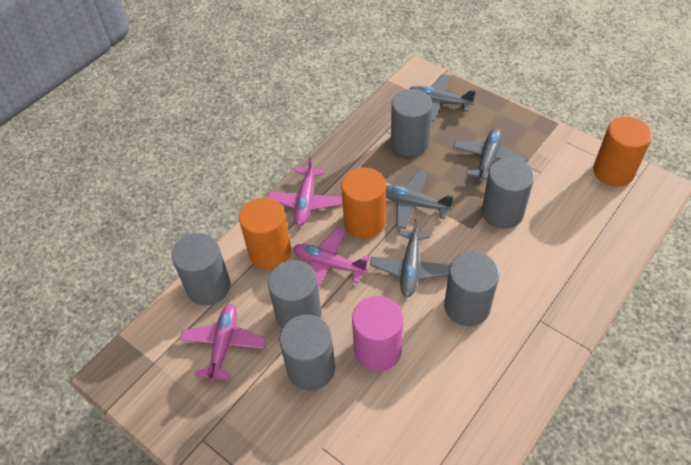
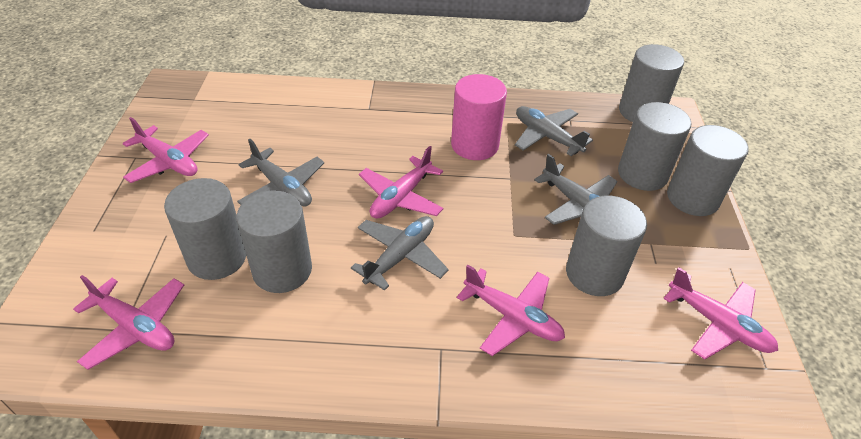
orange cylinder: 3 -> 0
pink plane: 3 -> 5

